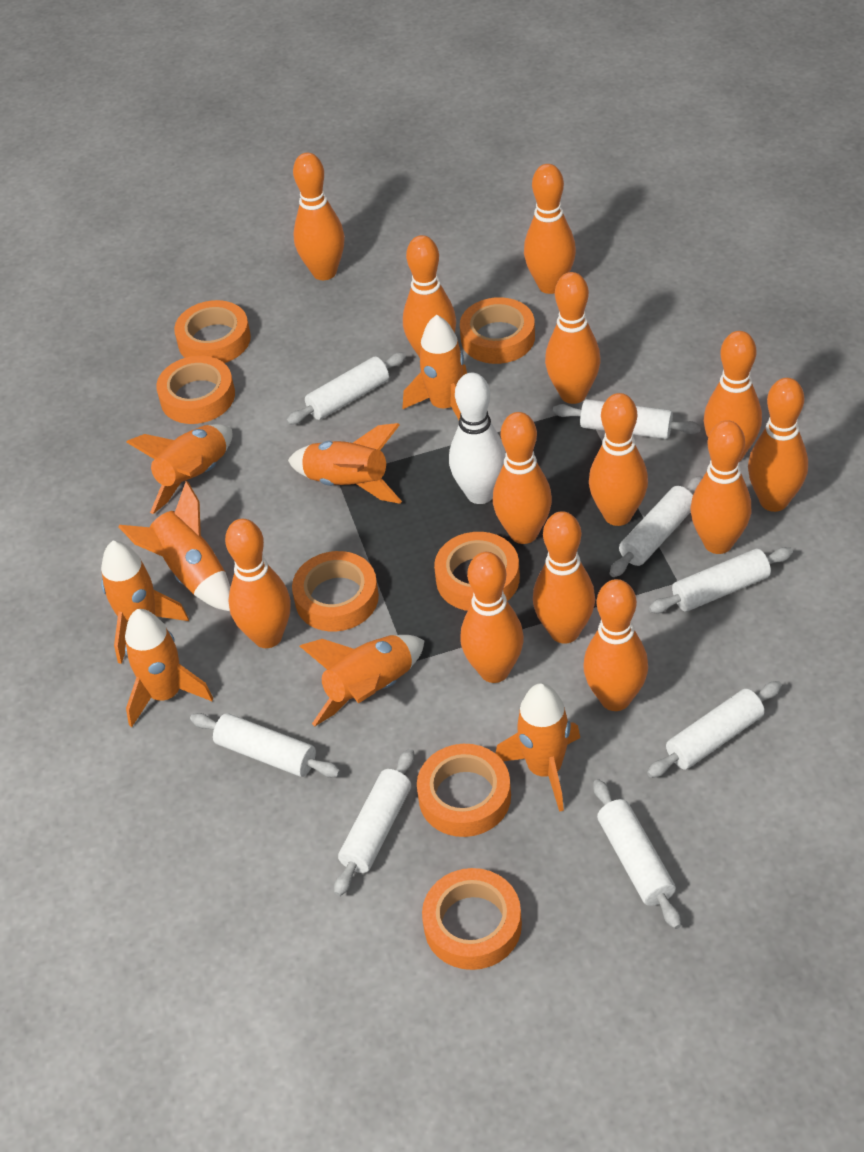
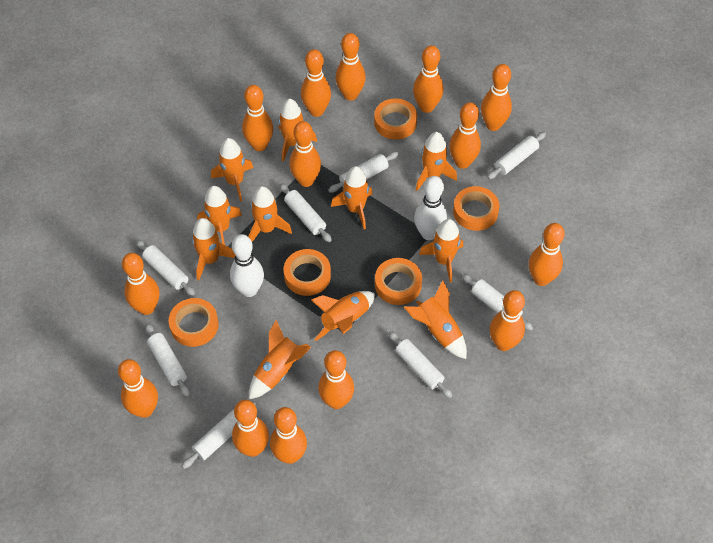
orange bowling pin: 13 -> 14
orange rocket: 8 -> 11
orange tape: 7 -> 5
white bowling pin: 1 -> 2

